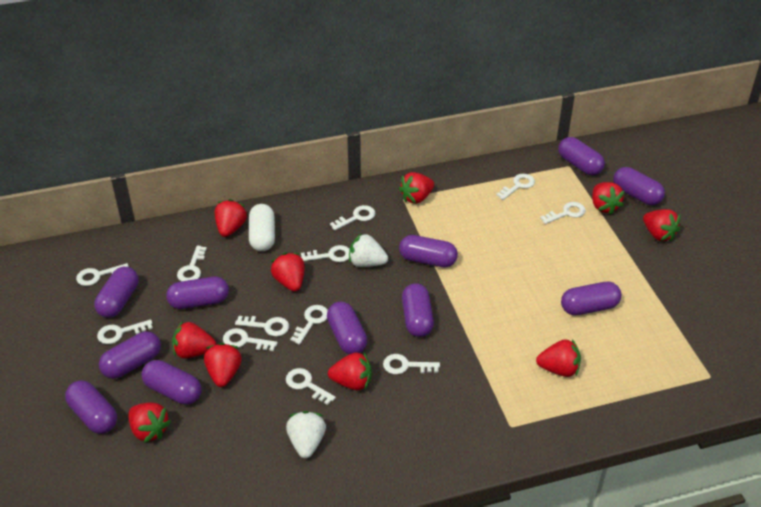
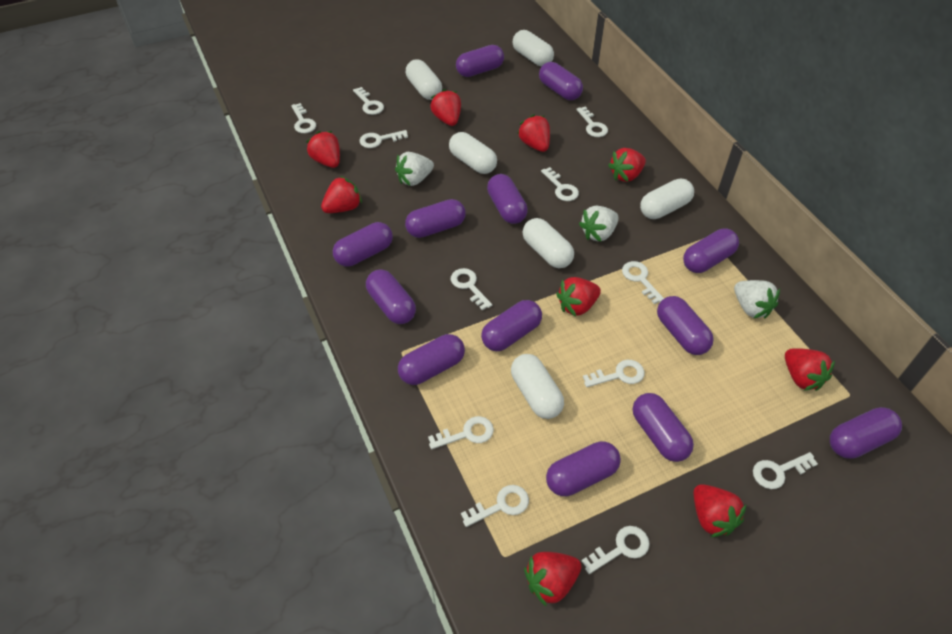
purple capsule: 11 -> 13
red strawberry: 10 -> 9
white capsule: 1 -> 6
white strawberry: 2 -> 3

